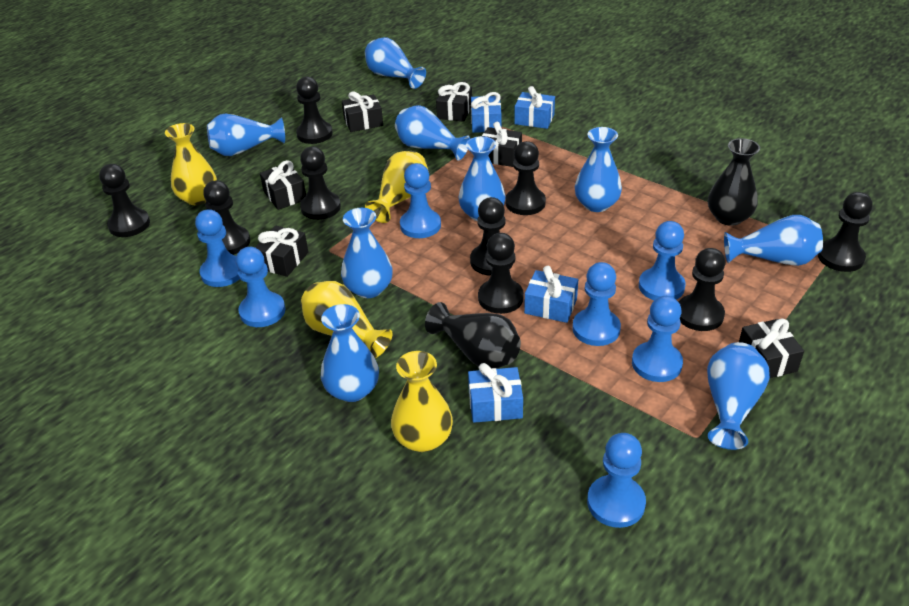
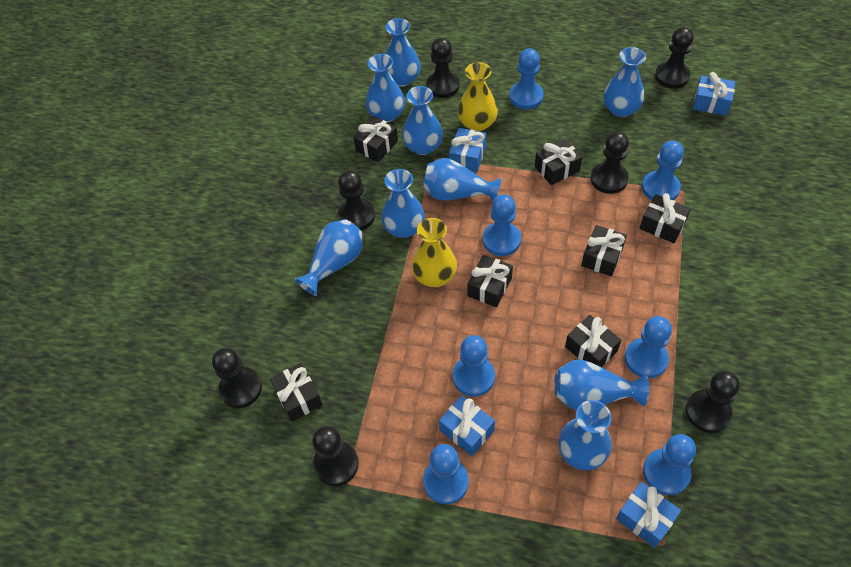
black gift: 6 -> 7
black pawn: 9 -> 7
black vase: 2 -> 0
yellow vase: 4 -> 2

